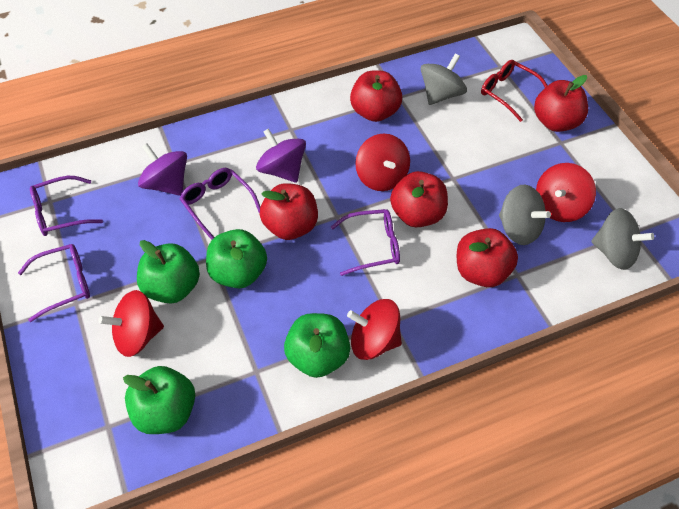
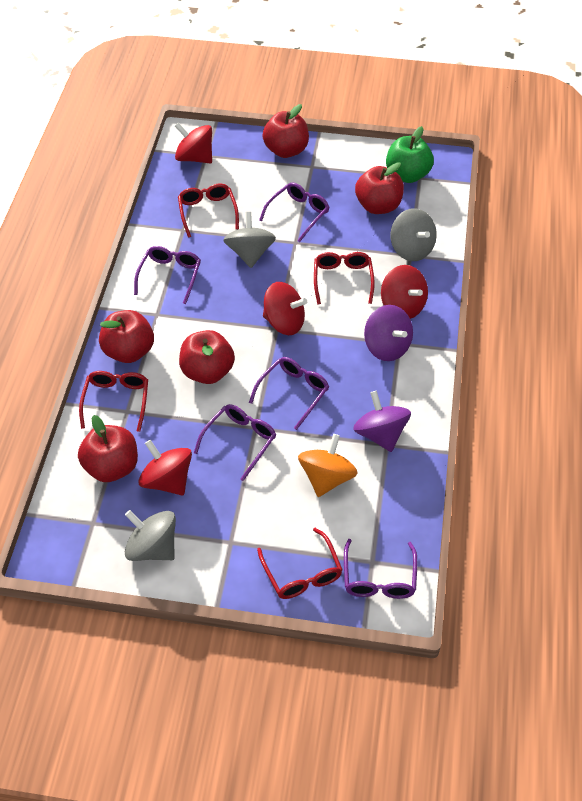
green apple: 4 -> 1
orange spinning top: 0 -> 1
purple glasses: 4 -> 5
red glasses: 1 -> 4

